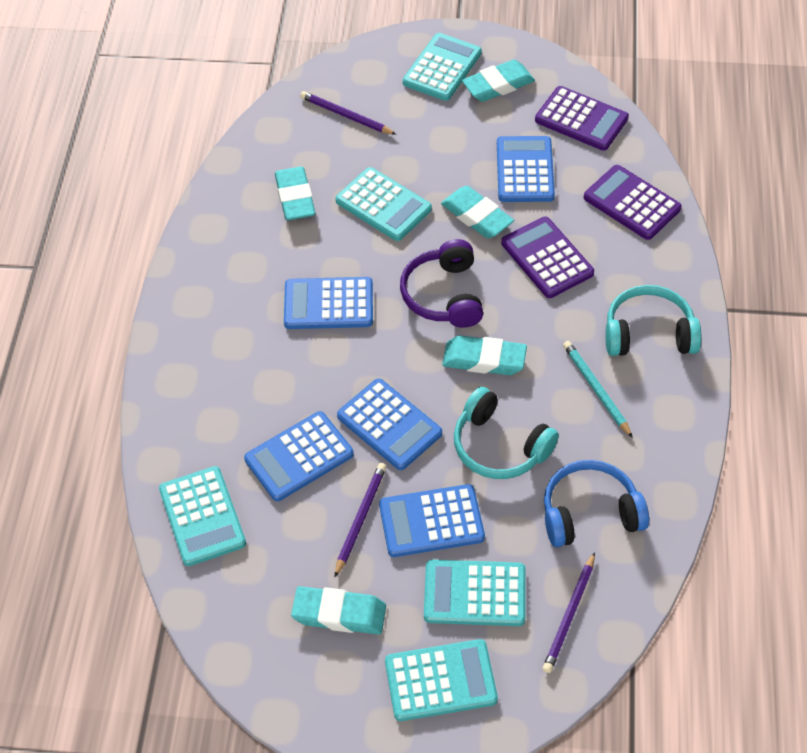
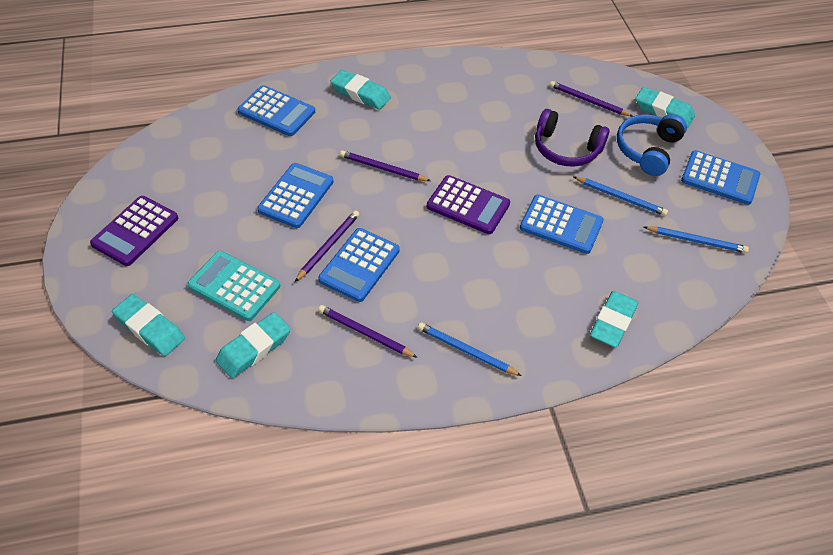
blue pencil: 0 -> 3
purple calculator: 3 -> 2
purple pencil: 3 -> 4
turquoise calculator: 5 -> 1
turquoise headphones: 2 -> 0
turquoise pencil: 1 -> 0

